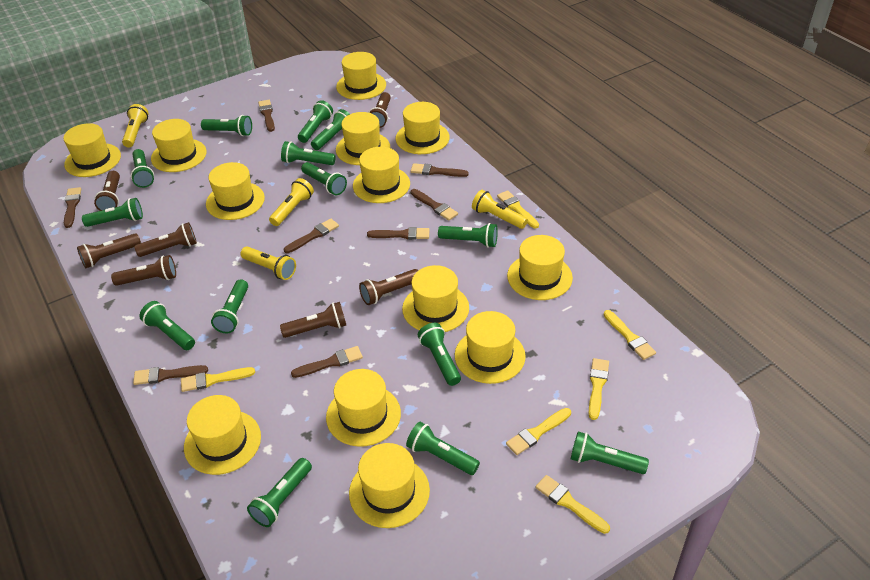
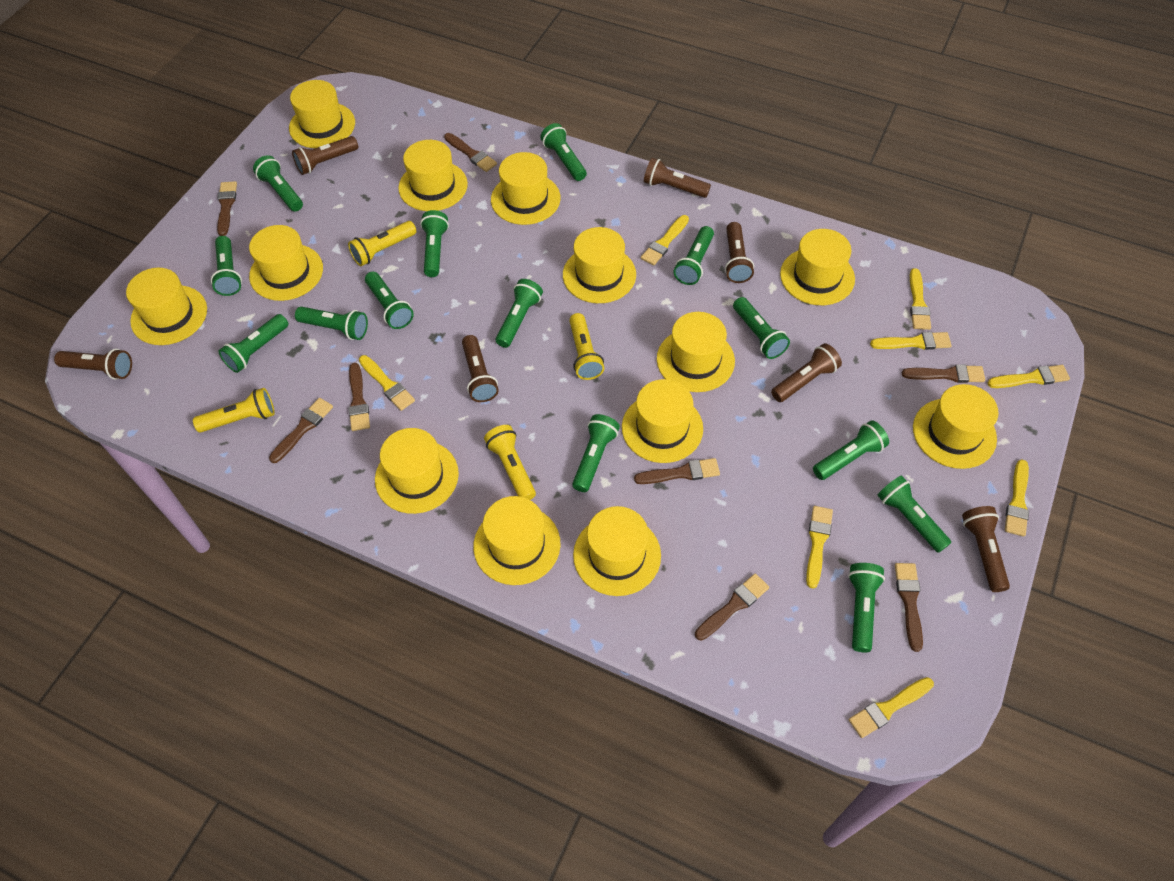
yellow brush: 6 -> 8

